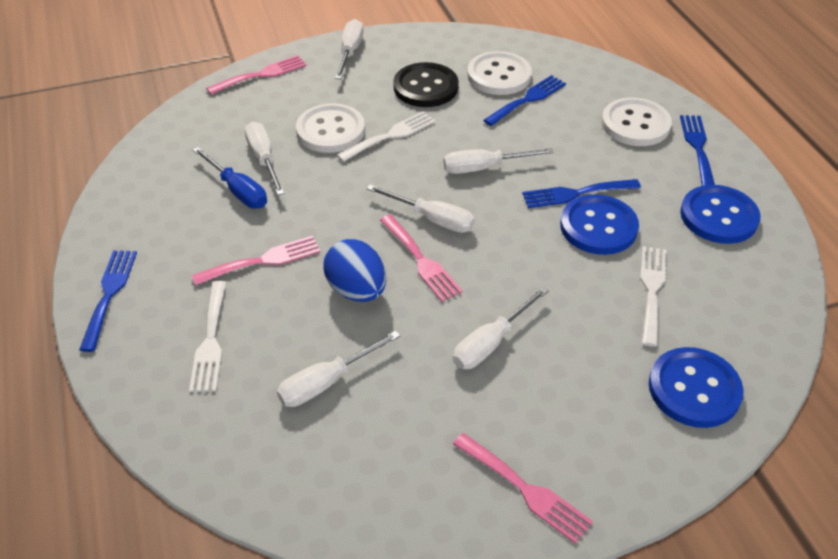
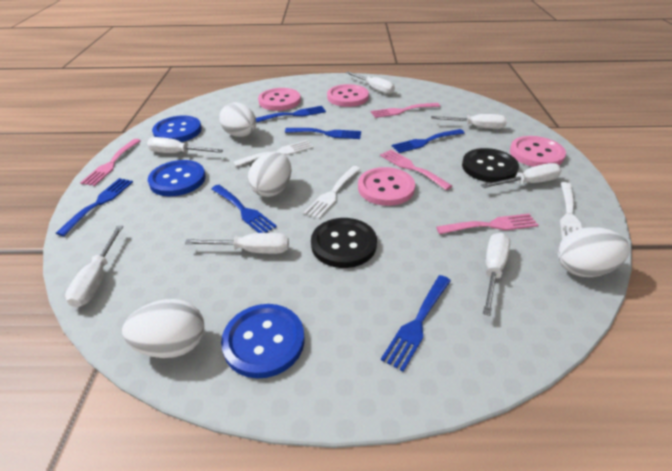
black button: 1 -> 2
blue egg: 1 -> 0
blue fork: 4 -> 6
blue screwdriver: 1 -> 0
pink button: 0 -> 4
white button: 3 -> 0
white egg: 0 -> 4
white screwdriver: 6 -> 7

